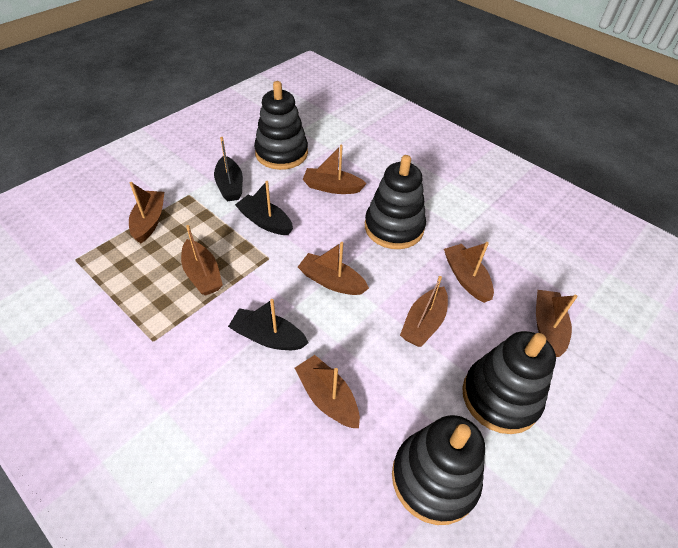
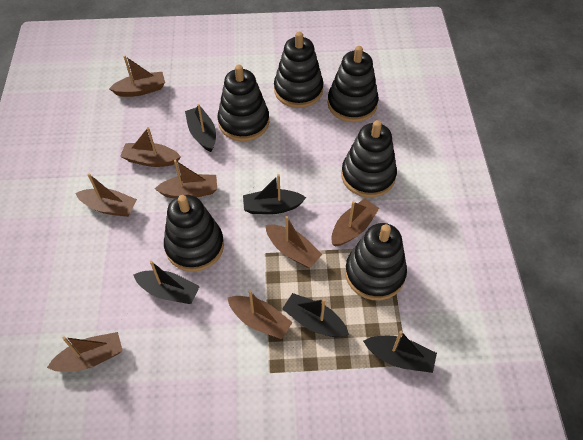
black boat: 3 -> 5
black stacking toy: 4 -> 6

